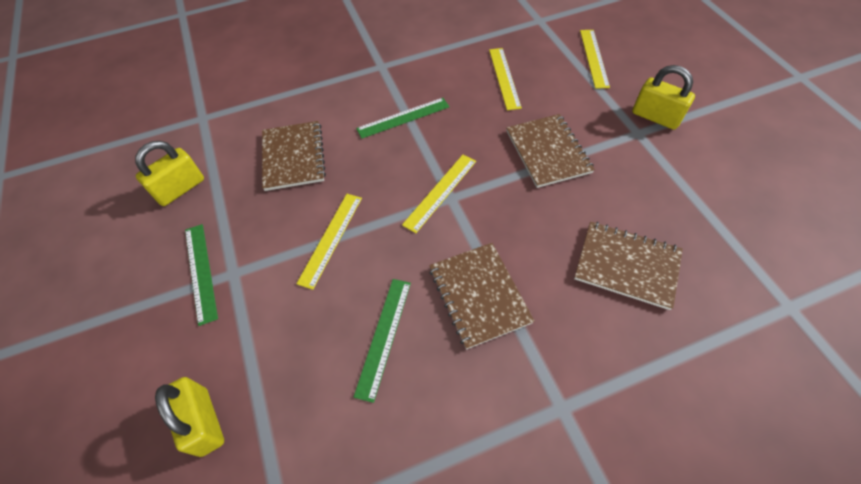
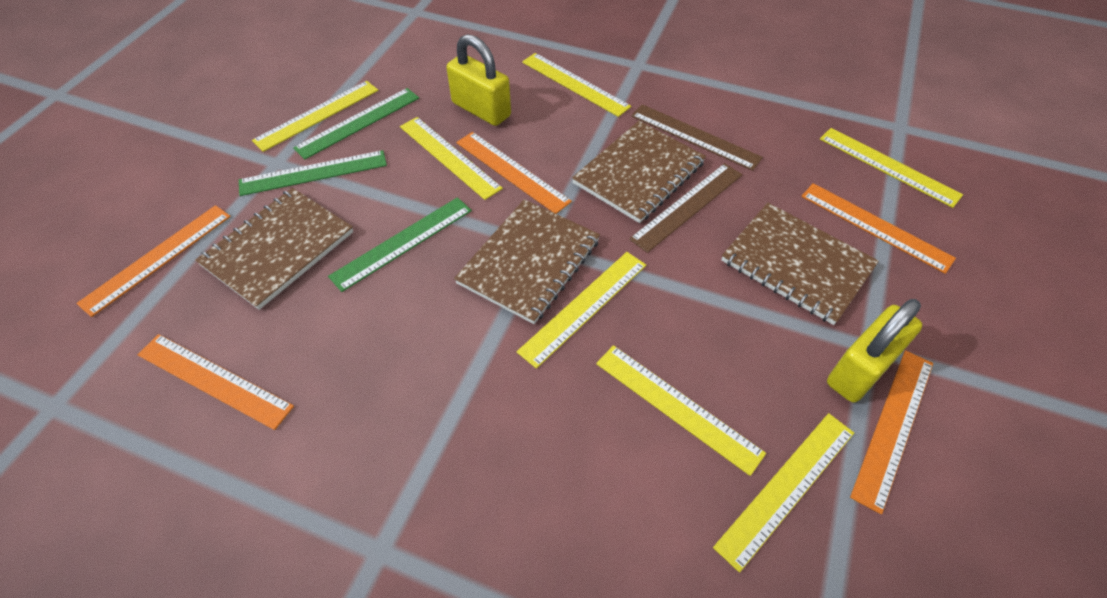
brown ruler: 0 -> 2
orange ruler: 0 -> 5
yellow padlock: 3 -> 2
yellow ruler: 4 -> 7

